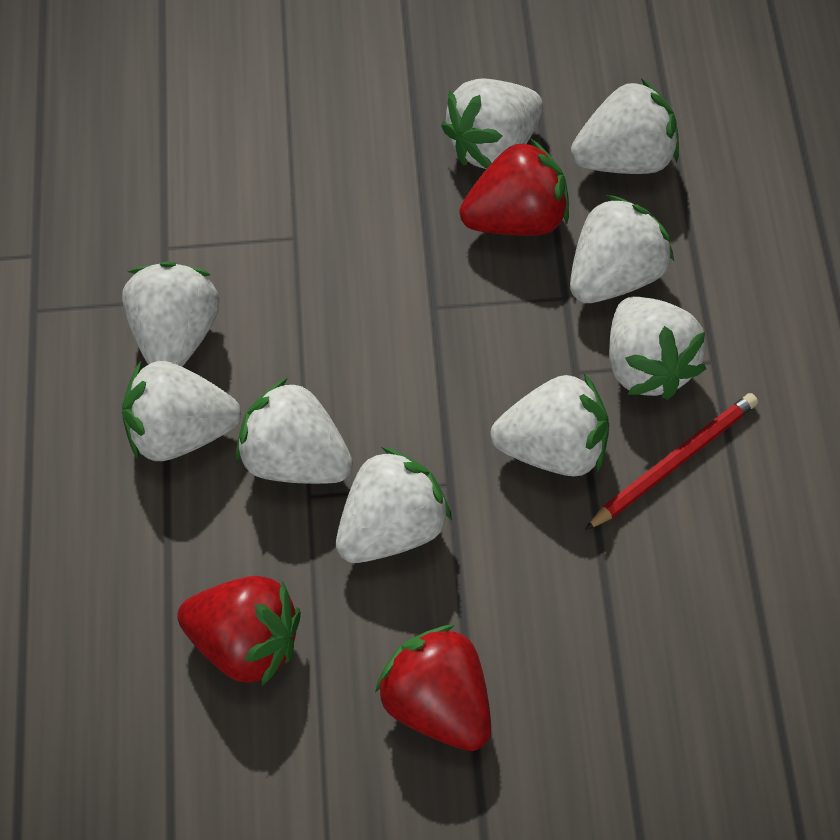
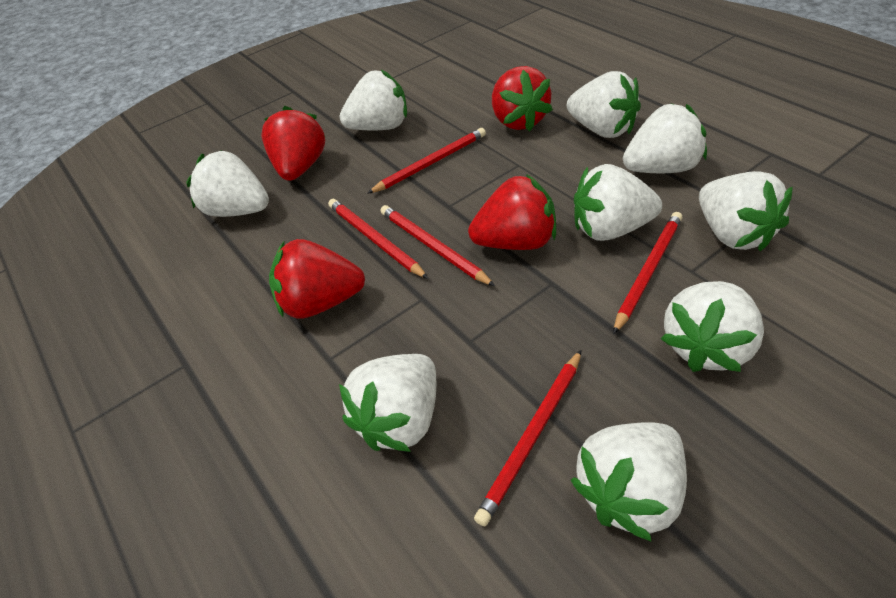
red pencil: 1 -> 5
red strawberry: 3 -> 4

